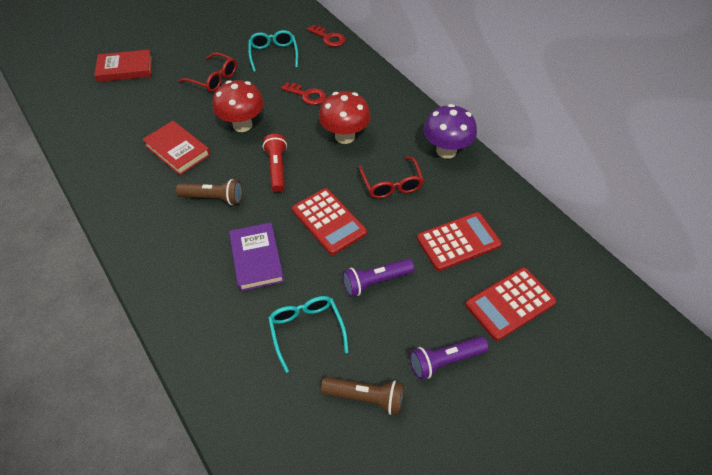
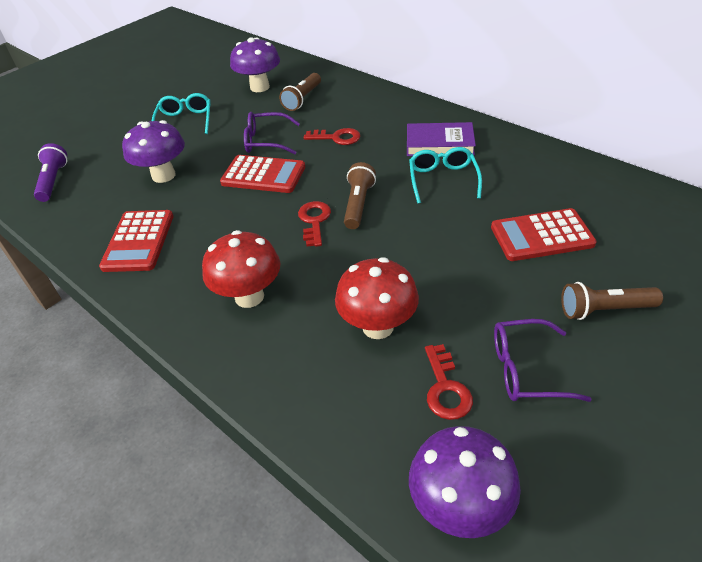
brown flashlight: 2 -> 3
purple flashlight: 2 -> 1
purple glasses: 0 -> 2
purple mushroom: 1 -> 3
red book: 2 -> 0
red flashlight: 1 -> 0
red glasses: 2 -> 0
red key: 2 -> 3

